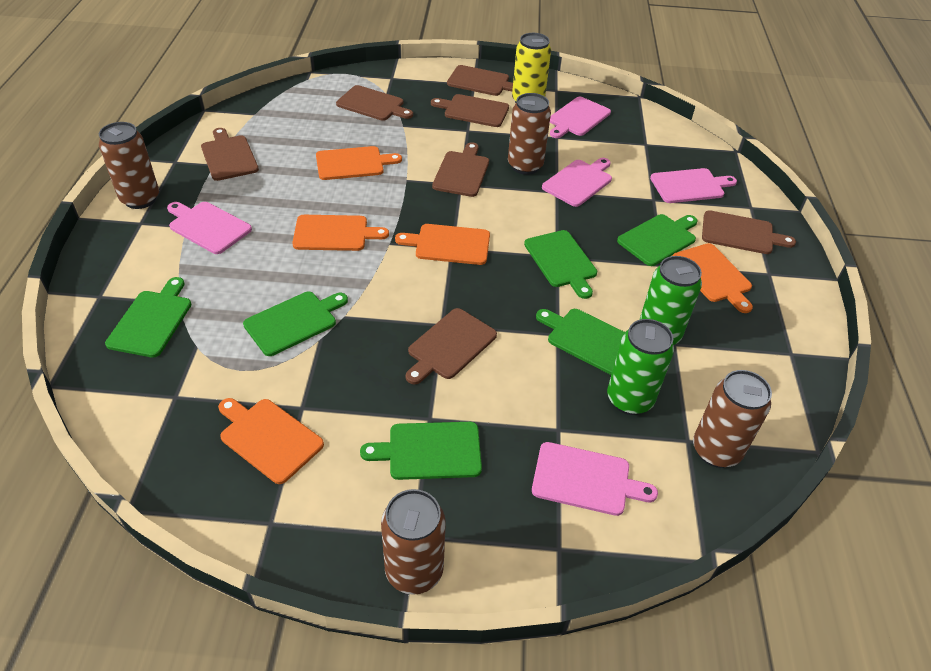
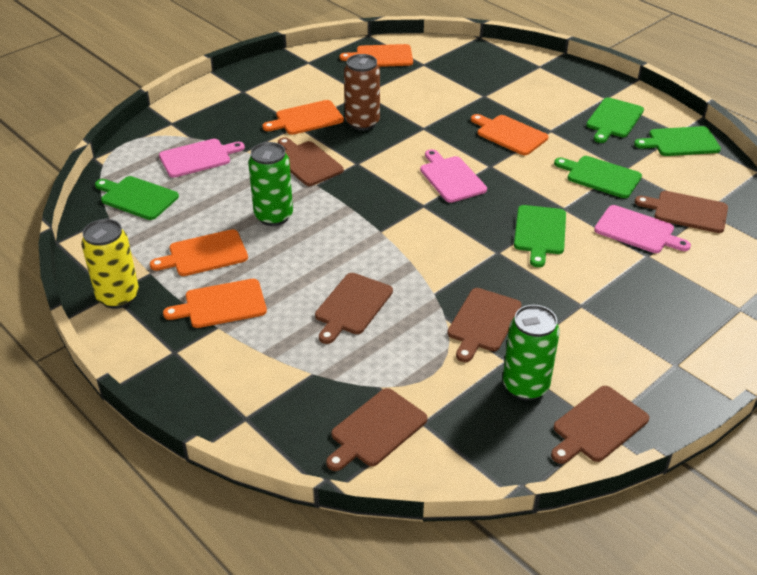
brown can: 4 -> 1
brown cutting board: 7 -> 6
green cutting board: 6 -> 5
pink cutting board: 5 -> 3

